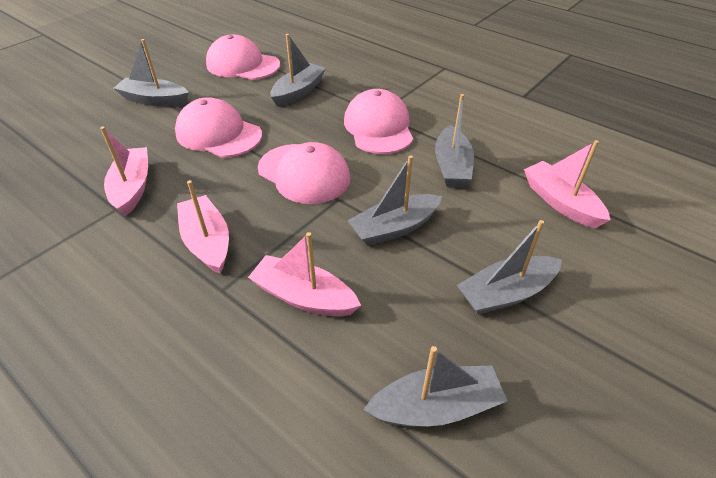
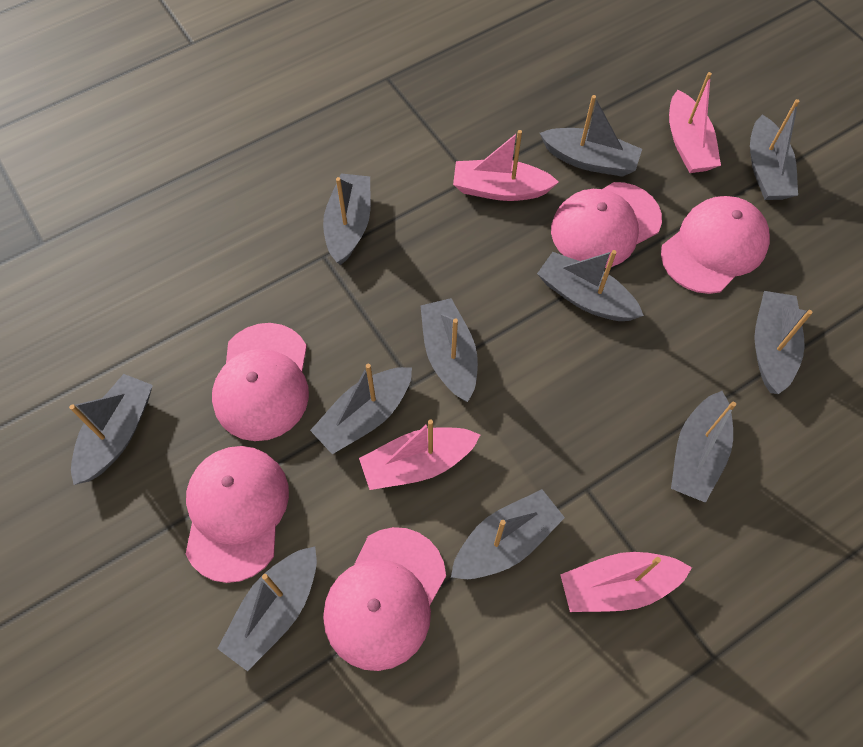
grey boat: 6 -> 11
pink cap: 4 -> 5

